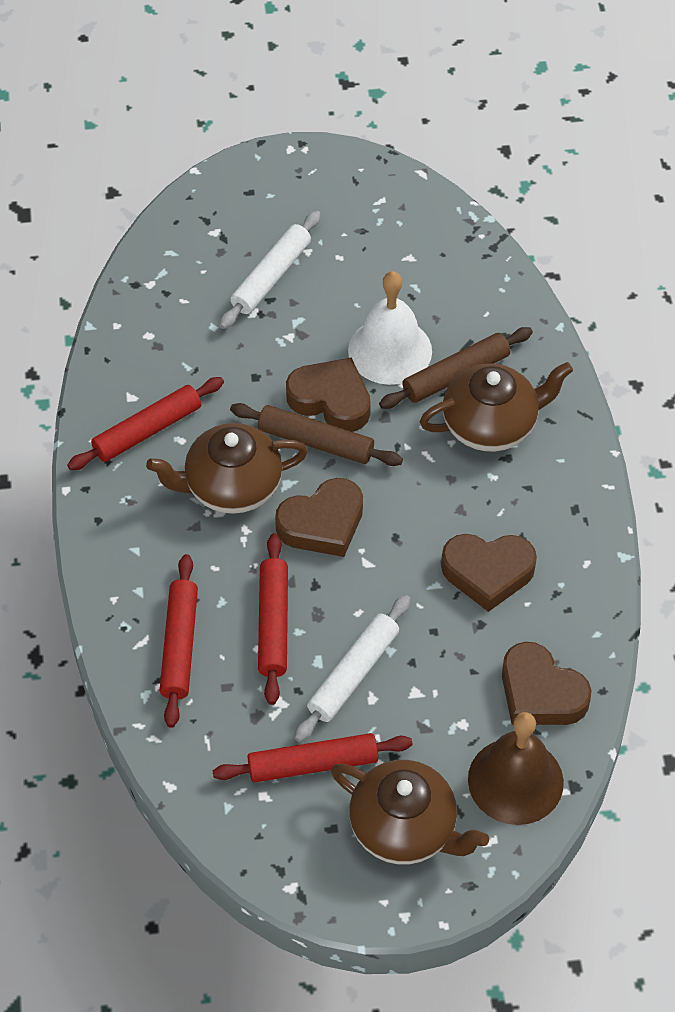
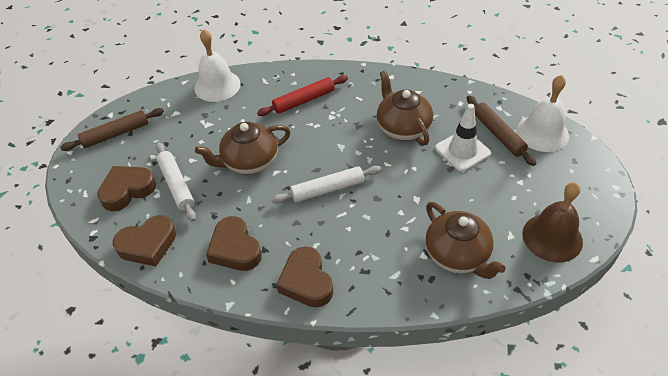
red rolling pin: 4 -> 1
white bell: 1 -> 2
white traffic cone: 0 -> 1

